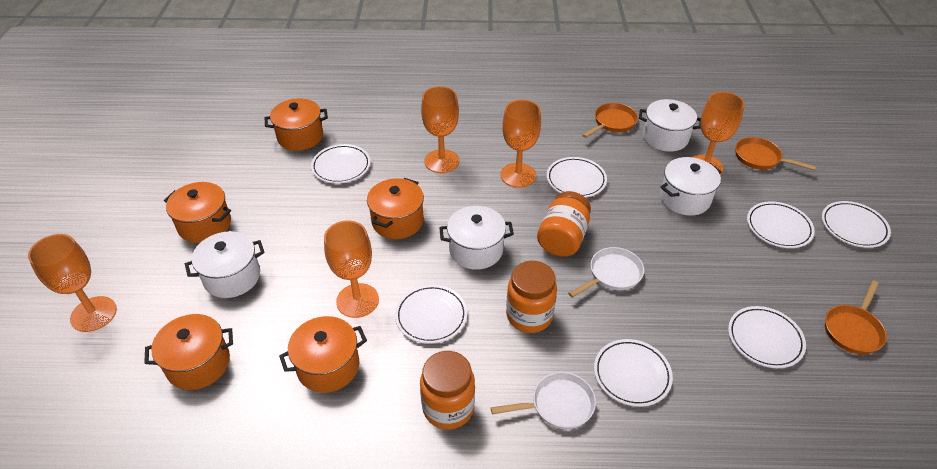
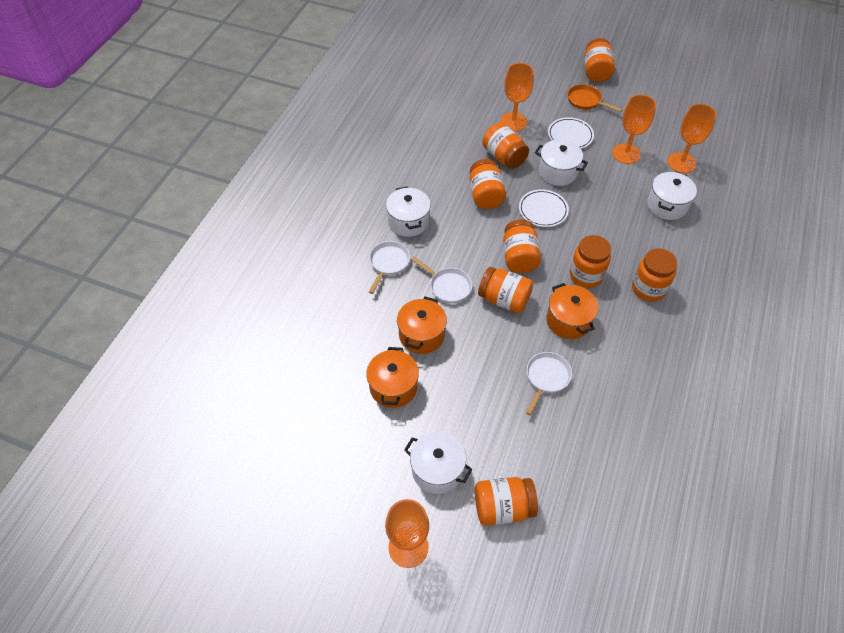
orange goblet: 5 -> 4
orange jar: 3 -> 8
orange pan: 3 -> 1
orange pot: 5 -> 3
white pan: 2 -> 3
white plate: 7 -> 2

